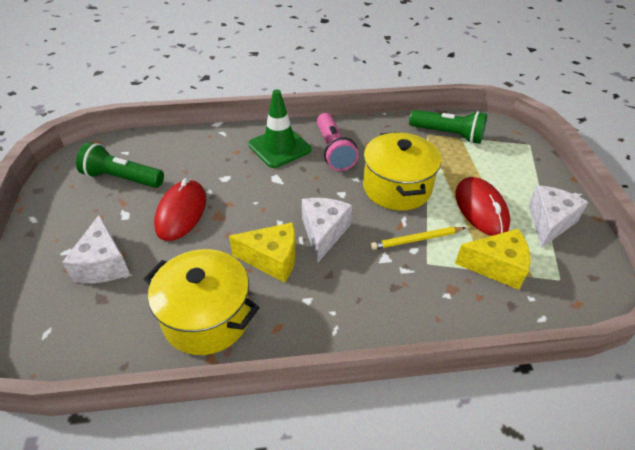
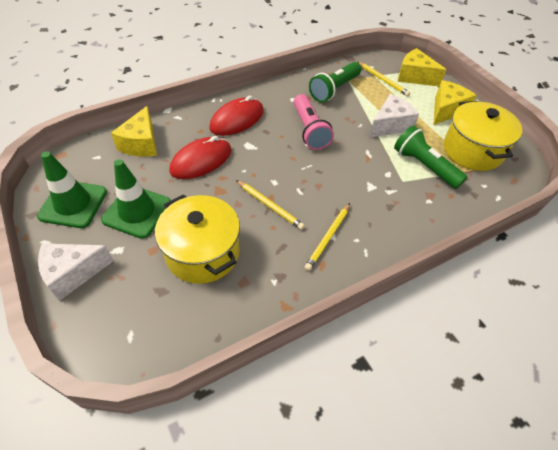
green traffic cone: 1 -> 2
white cheese: 3 -> 2
yellow cheese: 2 -> 3
yellow pencil: 1 -> 3

